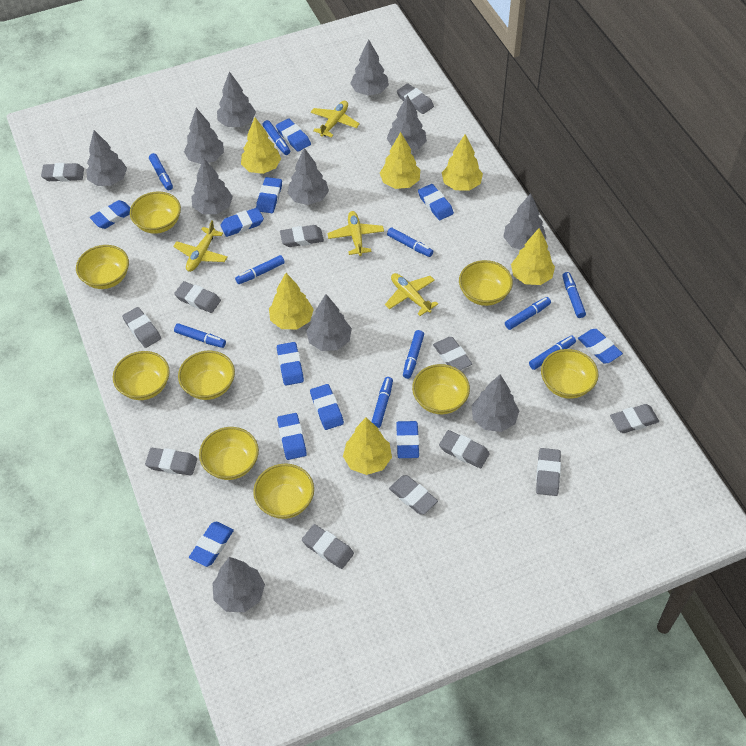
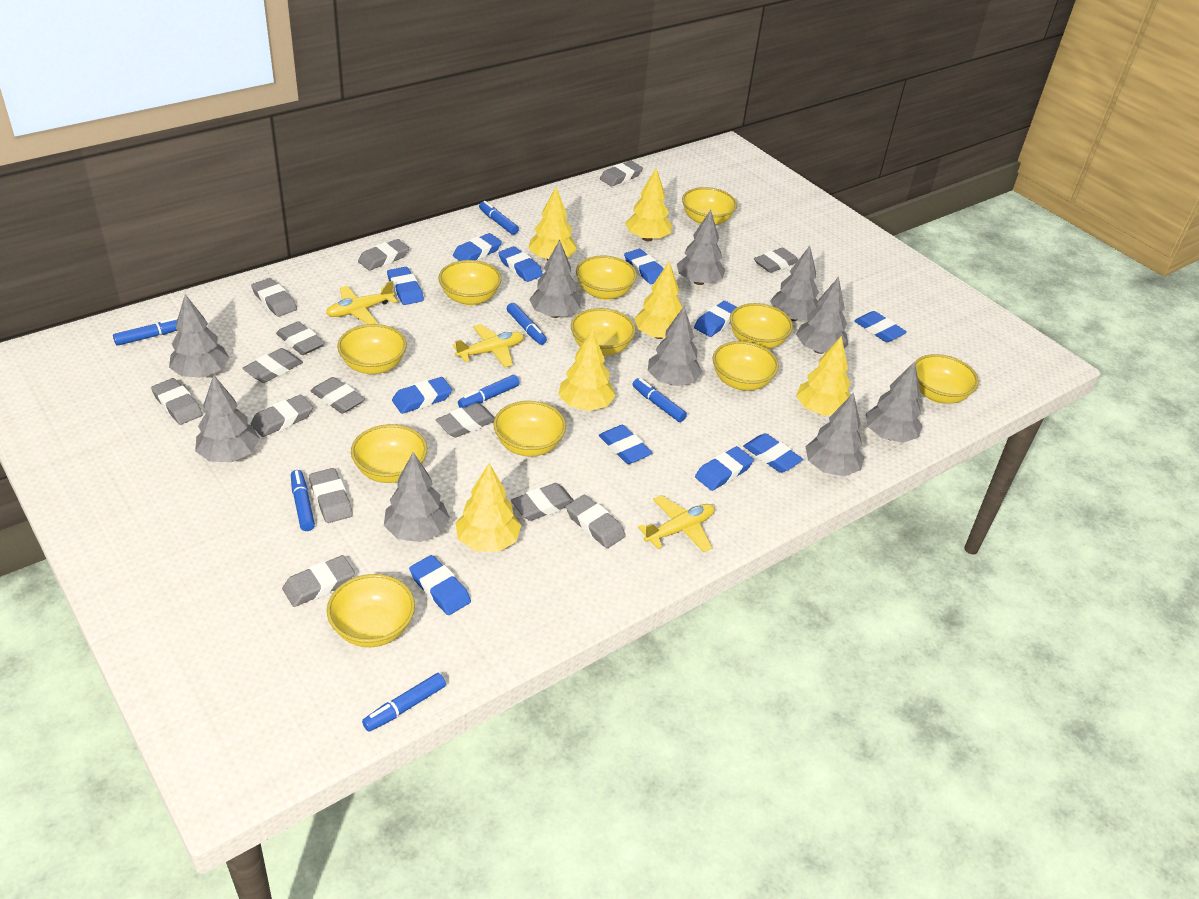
blue marker: 10 -> 7
grey eraser: 12 -> 14
grey tree: 11 -> 10
yellow bowl: 9 -> 11
yellow plane: 4 -> 3

